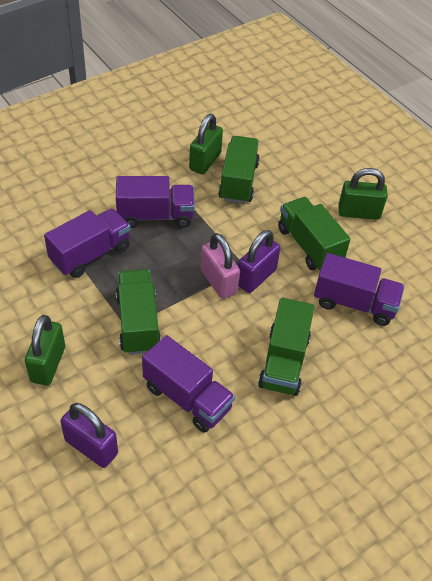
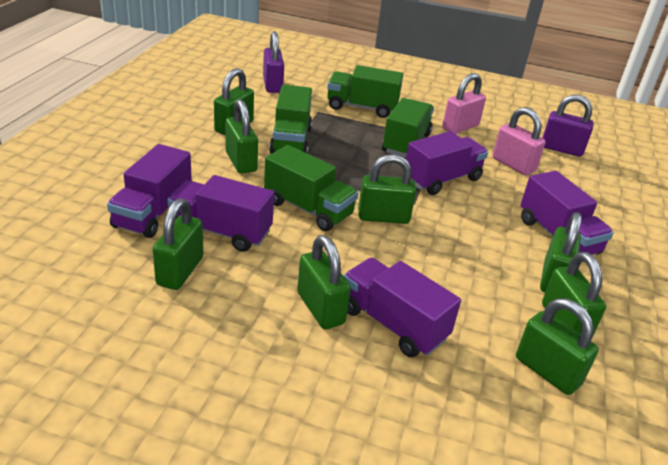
green padlock: 3 -> 8
pink padlock: 1 -> 2
purple truck: 4 -> 5

